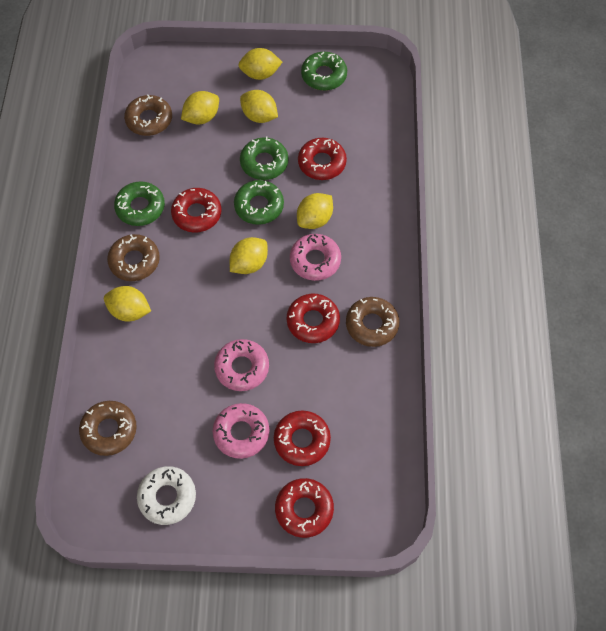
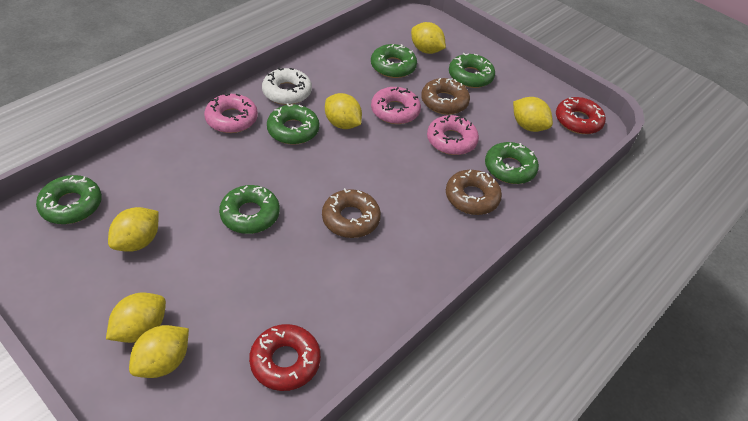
brown donut: 4 -> 3
green donut: 4 -> 6
red donut: 5 -> 2

